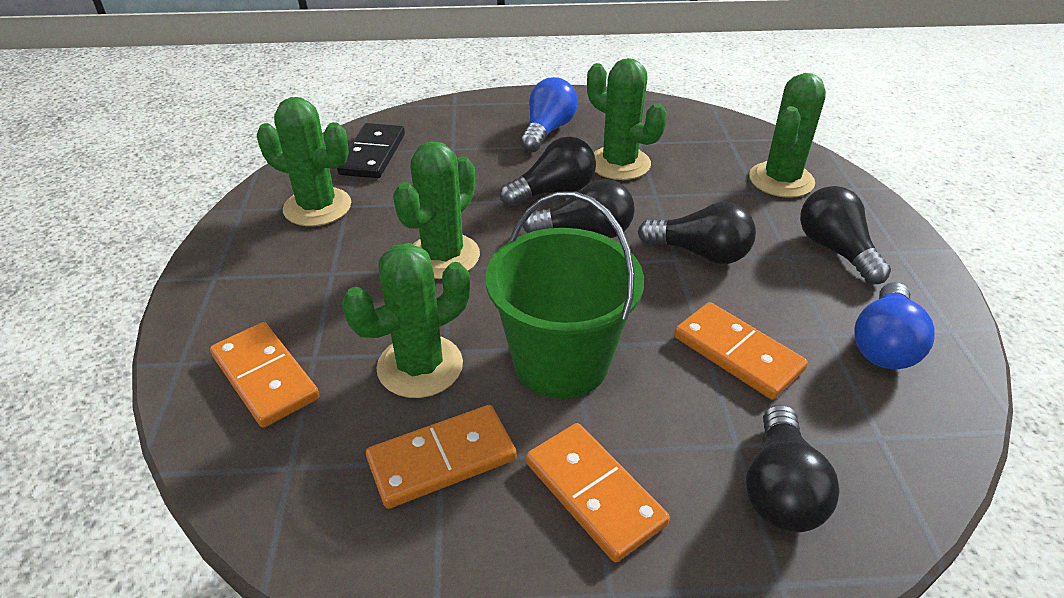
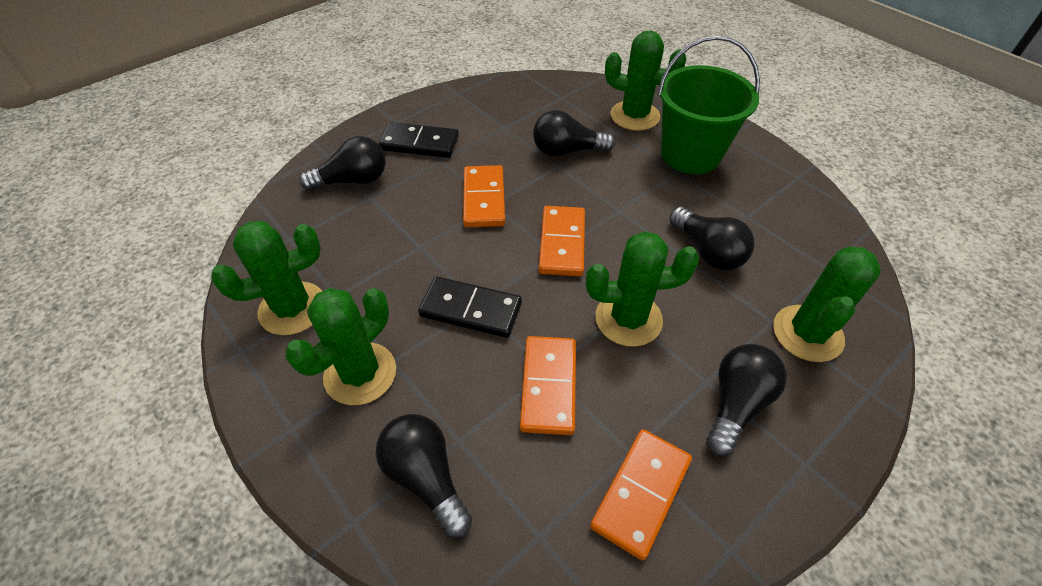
black domino: 1 -> 2
blue light bulb: 2 -> 0

